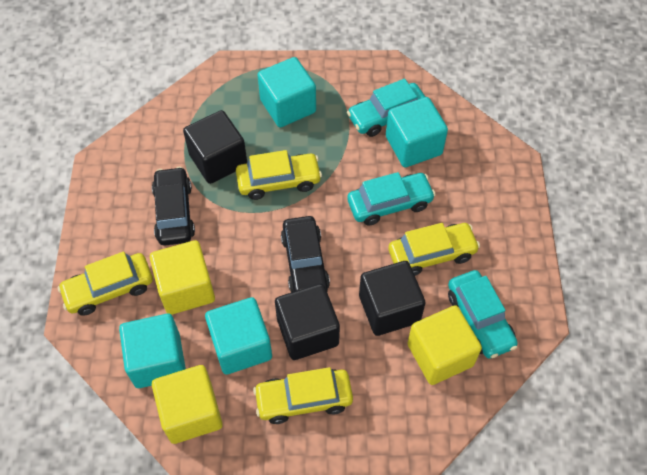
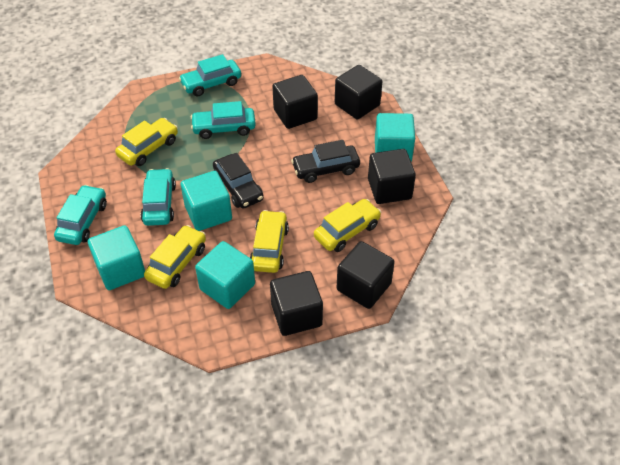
black cube: 3 -> 5
turquoise car: 3 -> 4
yellow cube: 3 -> 0

